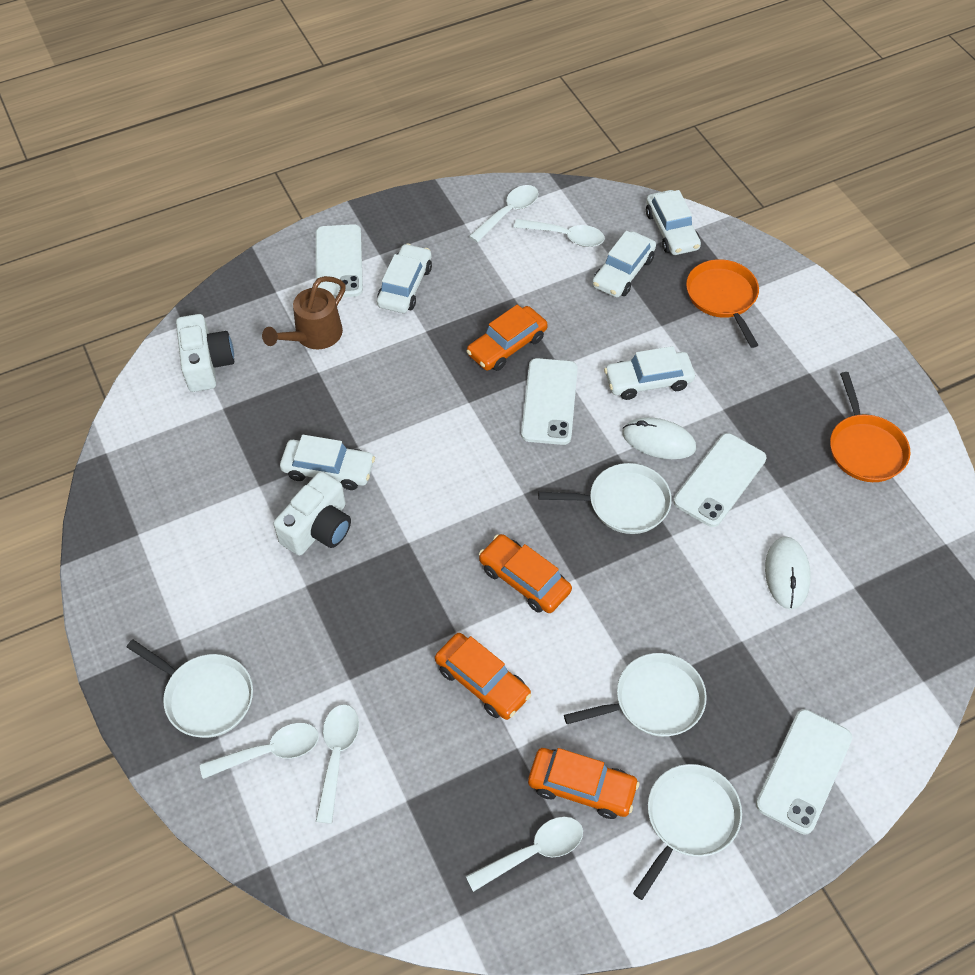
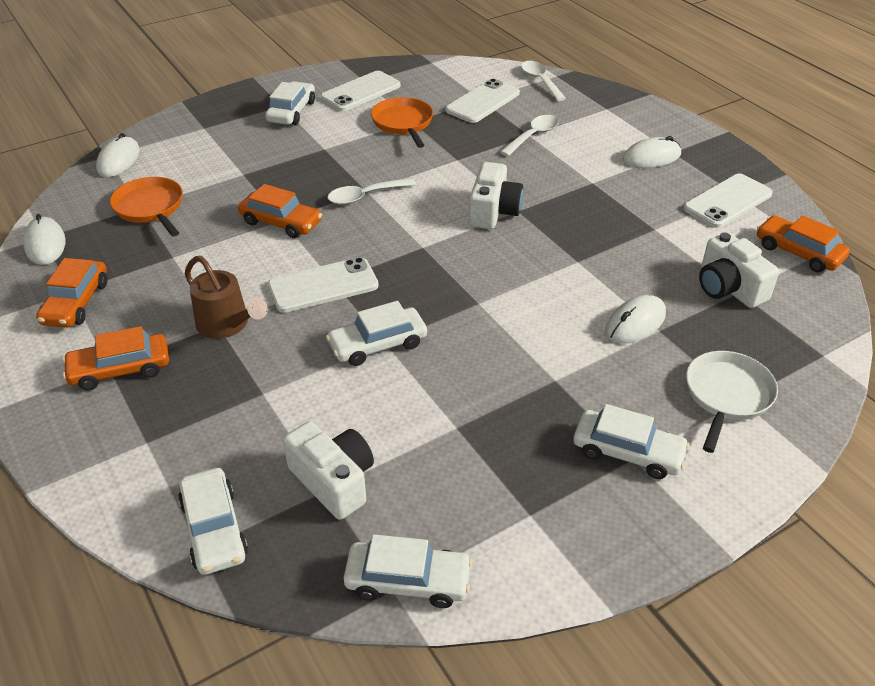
white camera: 2 -> 3
white mouse: 2 -> 4
white pan: 4 -> 1
white spoon: 5 -> 3

